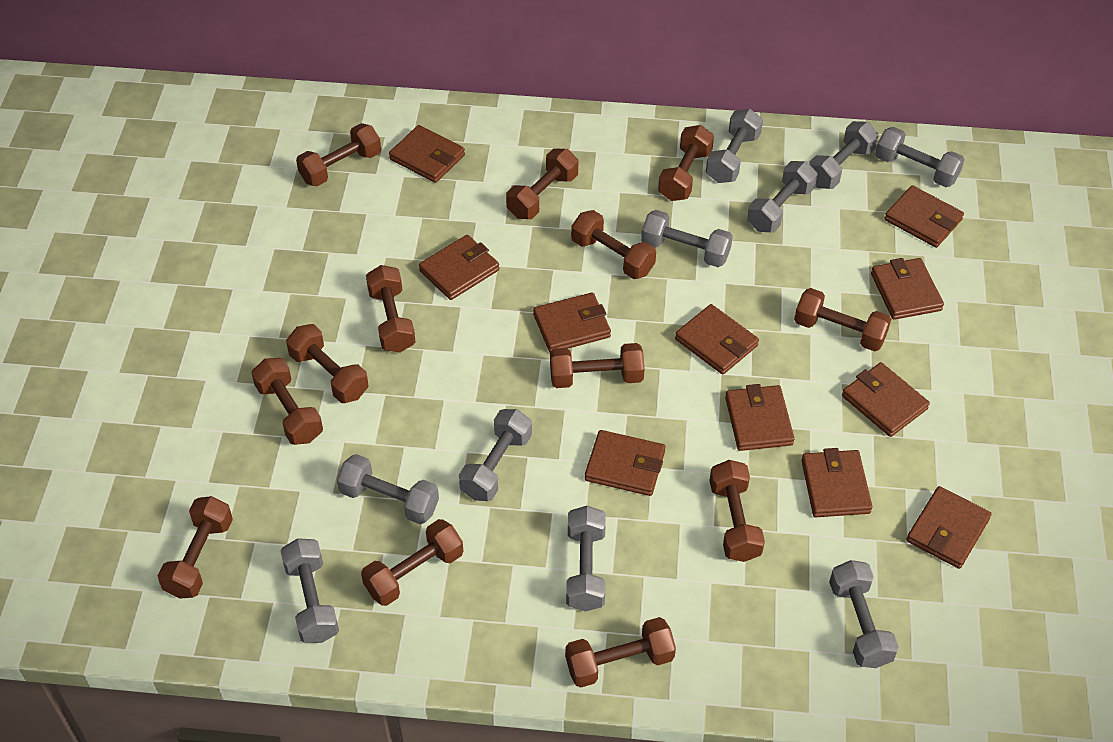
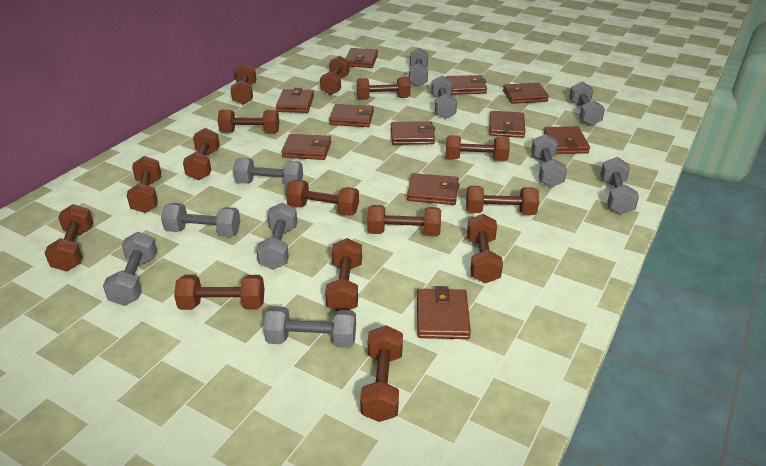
brown dumbbell: 13 -> 15

